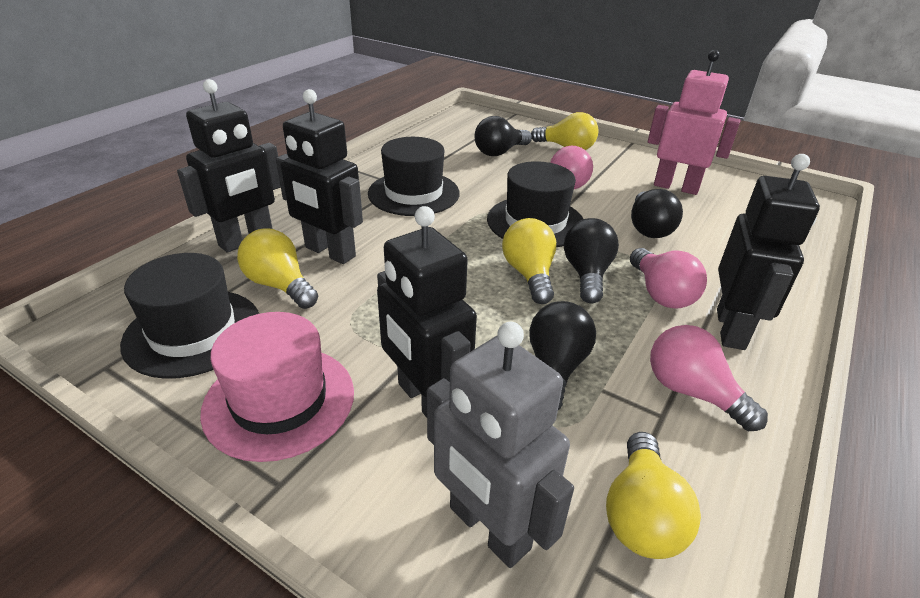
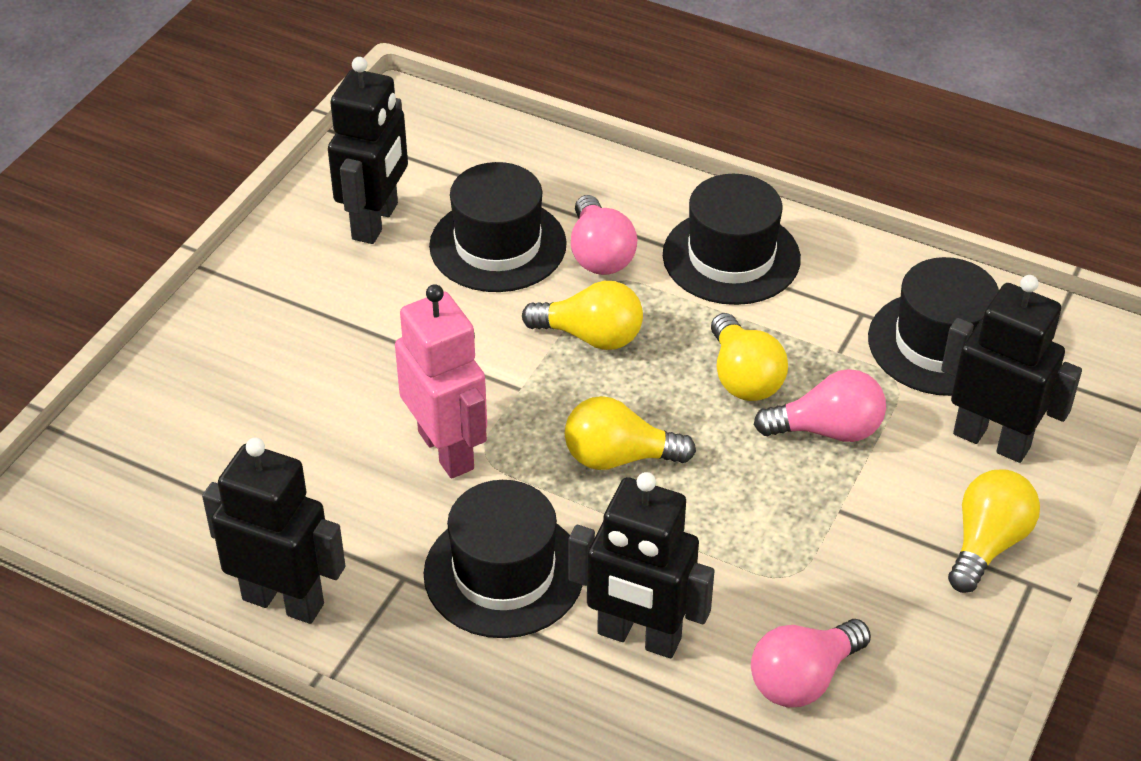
black hat: 3 -> 4
black light bulb: 4 -> 0
grey robot: 1 -> 0
pink hat: 1 -> 0

